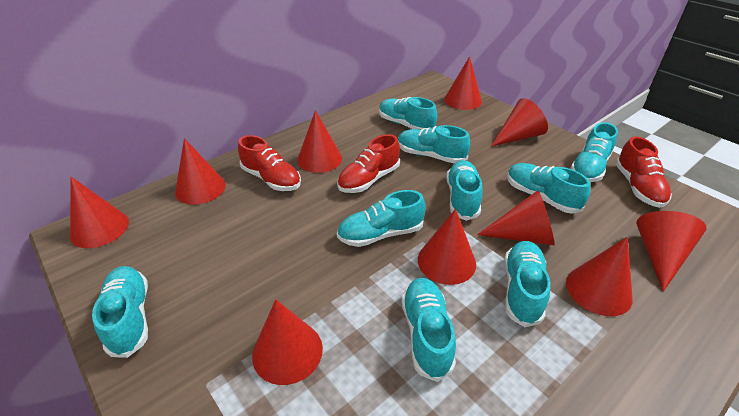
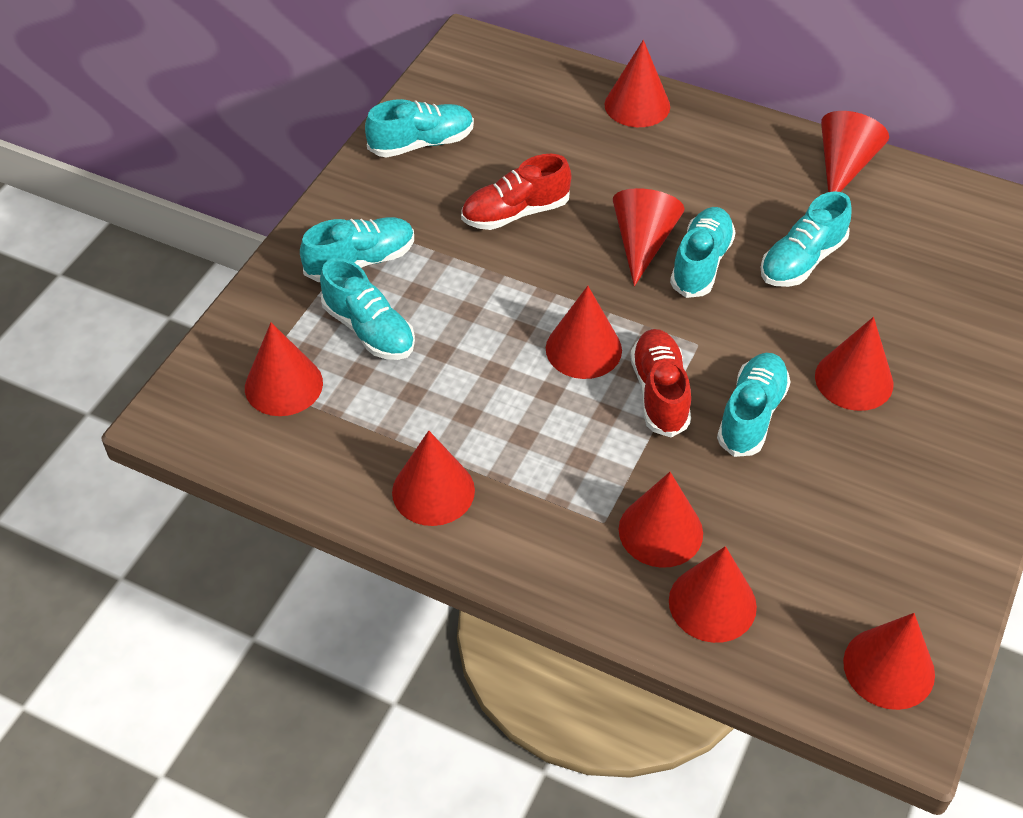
red shoe: 3 -> 2
turquoise shoe: 9 -> 6

